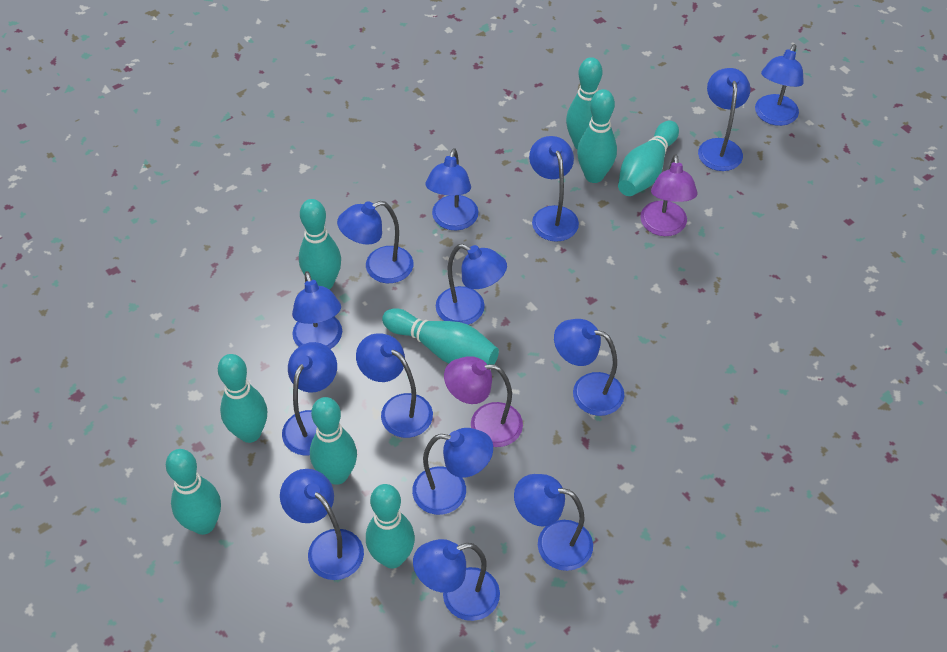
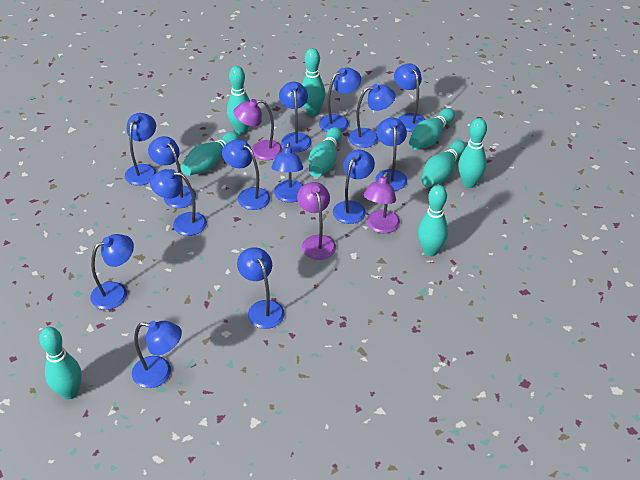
purple lamp: 2 -> 3

